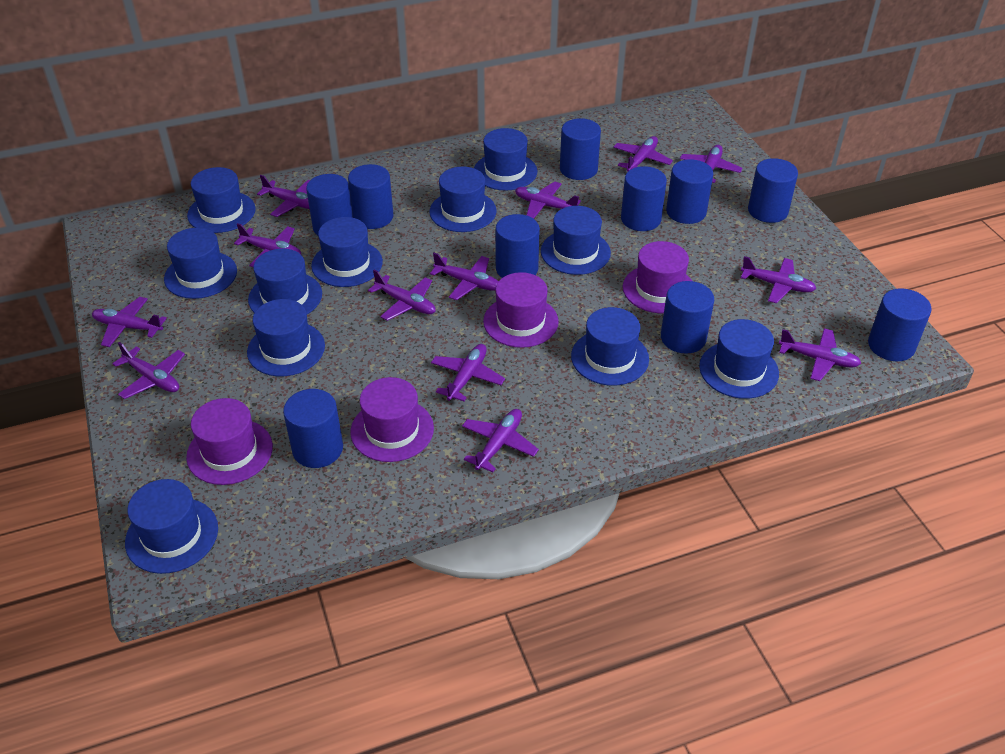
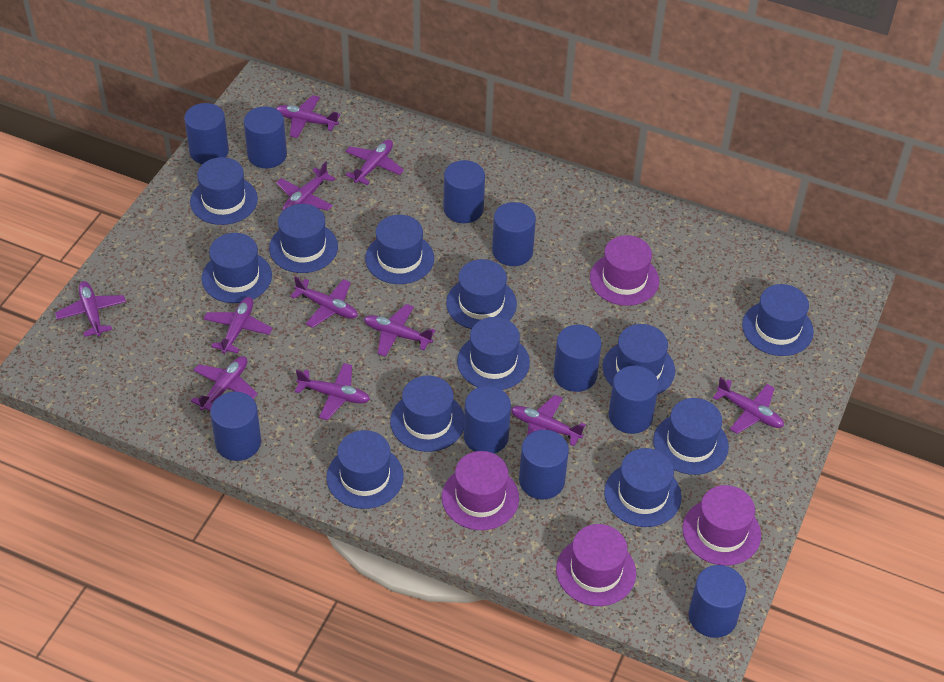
blue hat: 11 -> 12
purple plane: 13 -> 11

